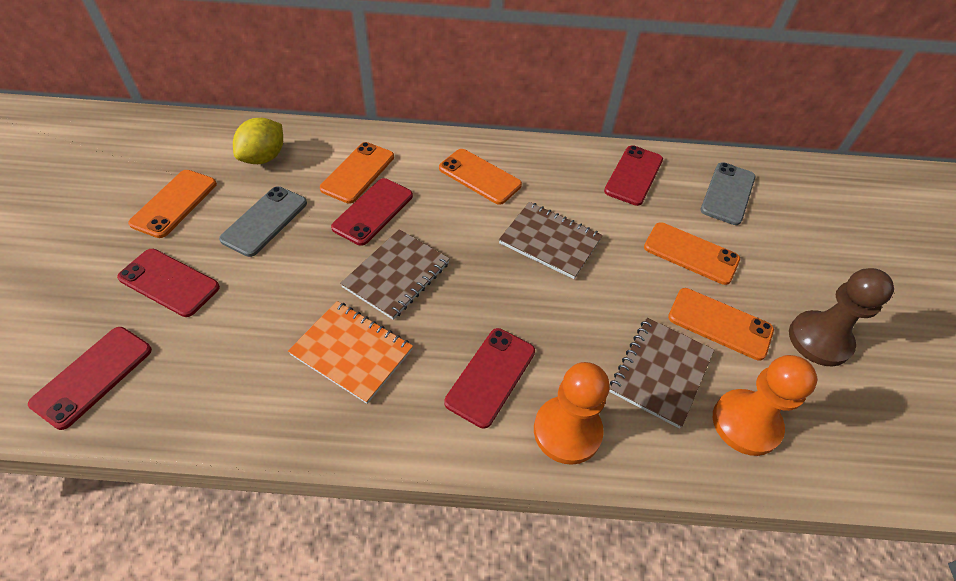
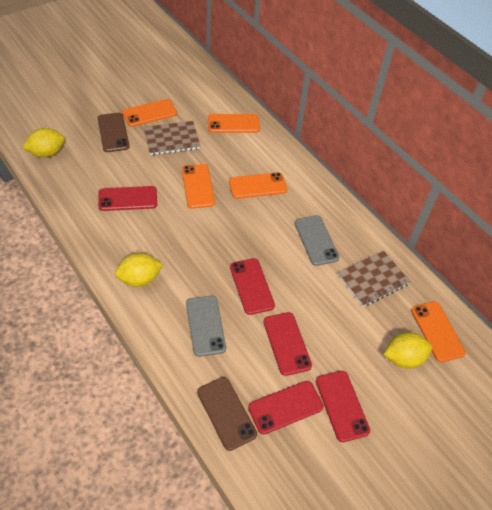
brown notebook: 3 -> 2
brown pawn: 1 -> 0
brown phone: 0 -> 2
orange notebook: 1 -> 0
orange pawn: 2 -> 0
yellow lemon: 1 -> 3

